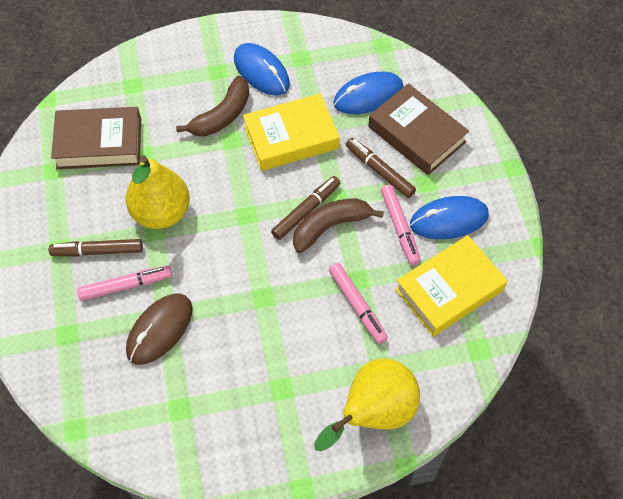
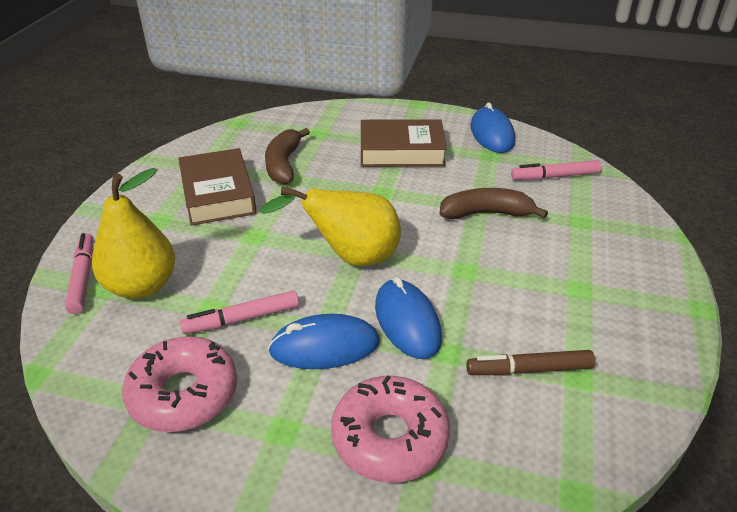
brown marker: 3 -> 1
brown mouse: 1 -> 0
pink donut: 0 -> 2
yellow book: 2 -> 0

